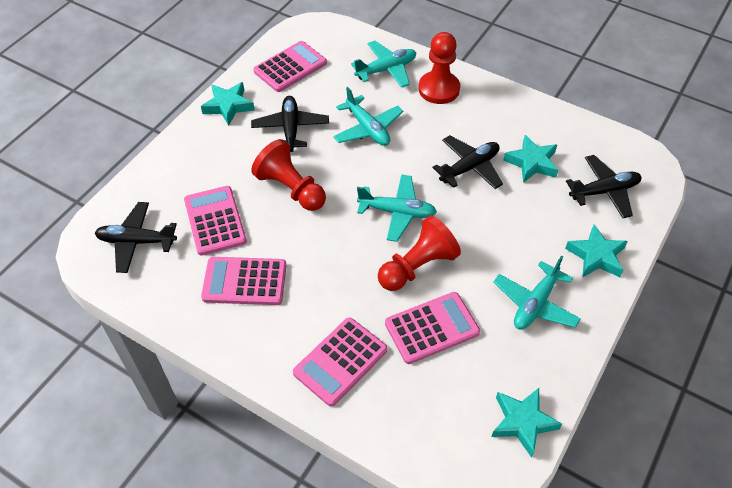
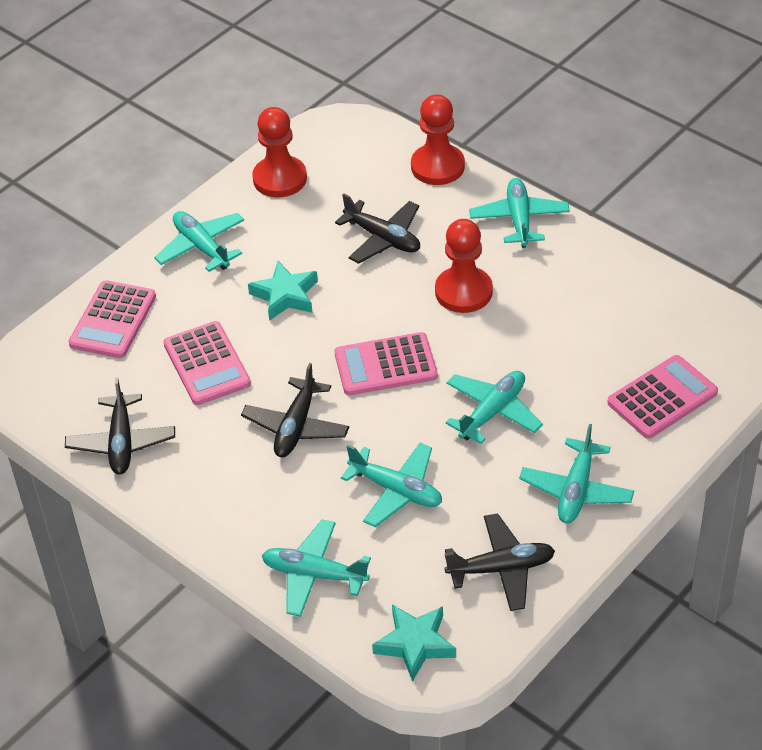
pink calculator: 5 -> 4
turquoise plane: 4 -> 6
turquoise star: 4 -> 2

